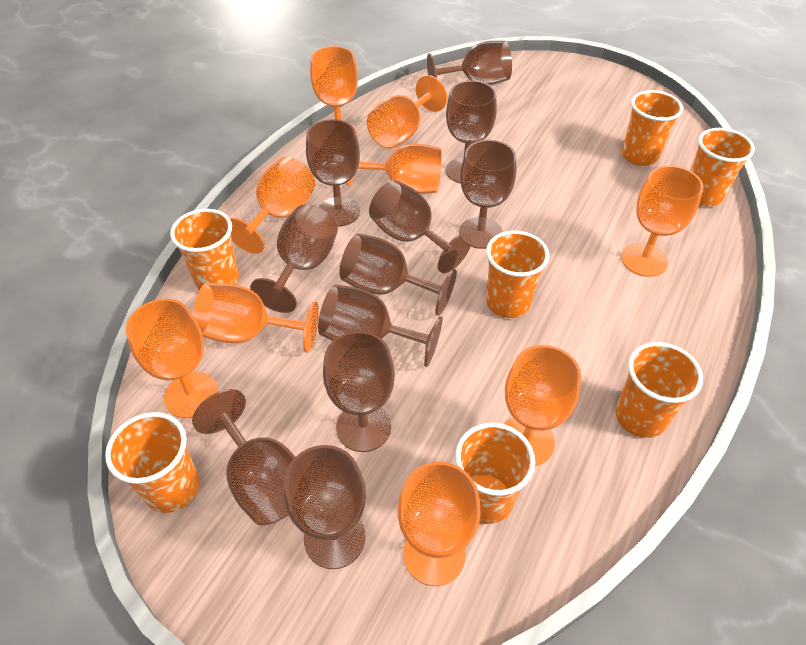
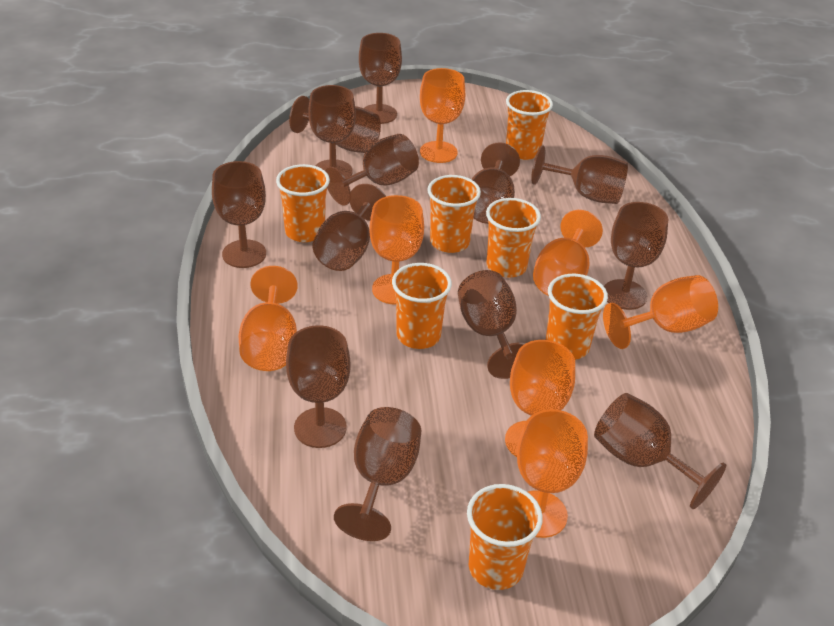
brown goblet: 11 -> 13
orange goblet: 9 -> 7

